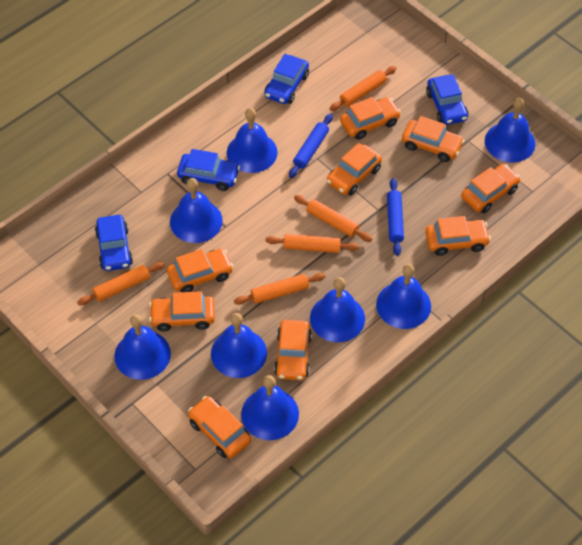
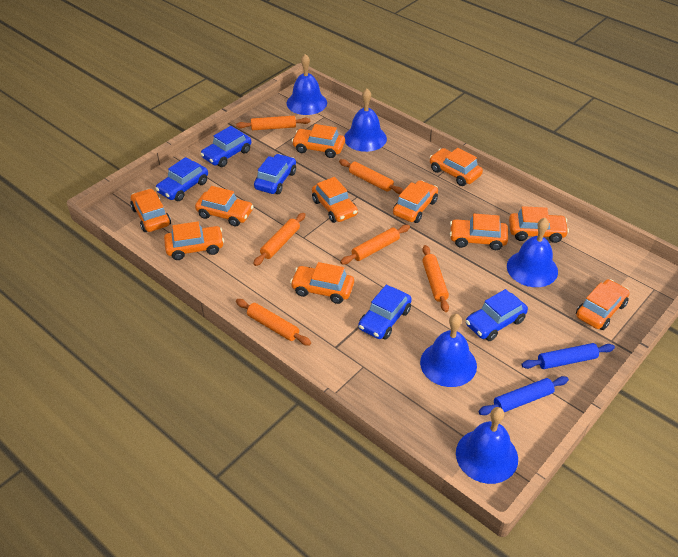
blue bell: 8 -> 5
blue car: 4 -> 5
orange car: 9 -> 11
orange rolling pin: 5 -> 6

